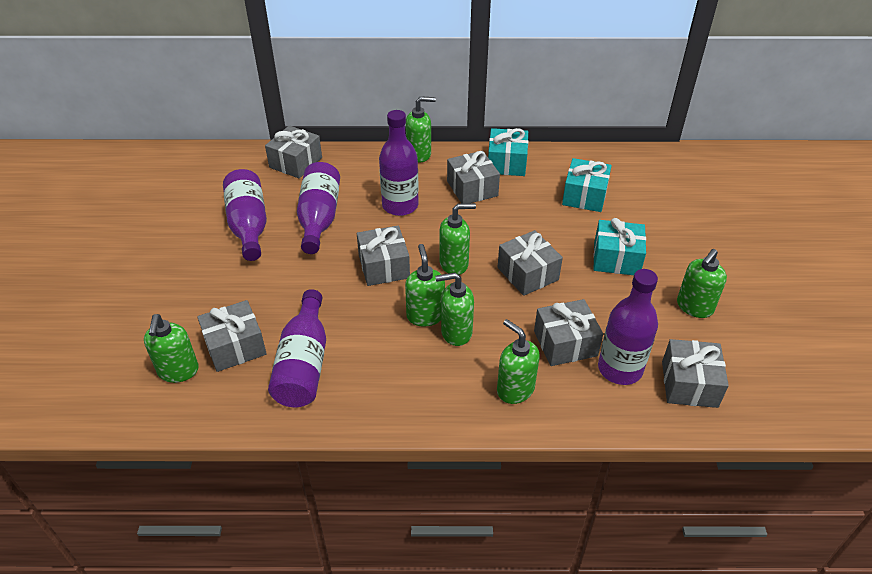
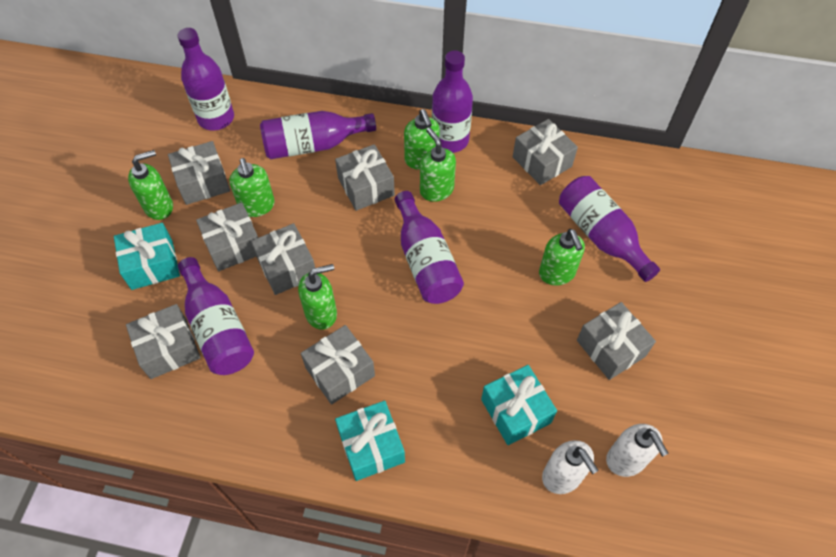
green soap dispenser: 7 -> 6
grey gift: 7 -> 8
purple bottle: 5 -> 6
white soap dispenser: 0 -> 2

